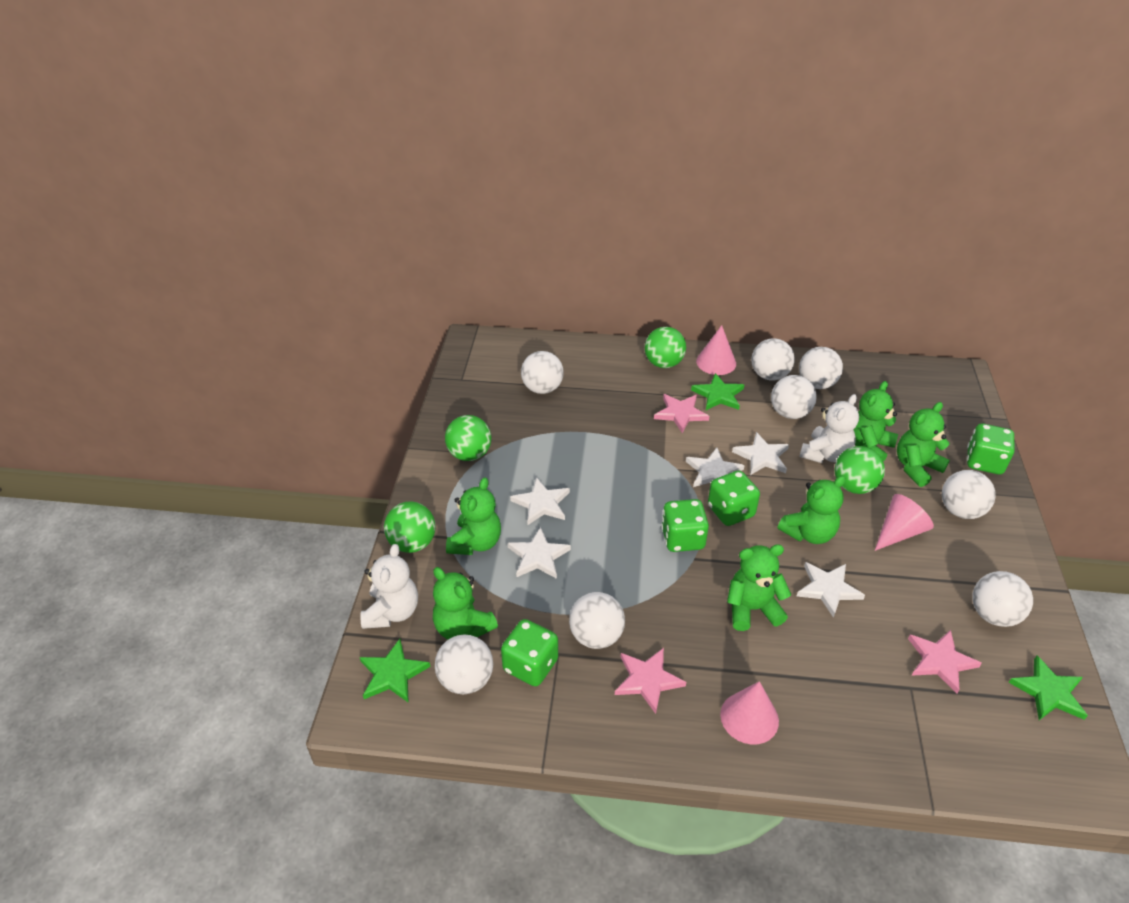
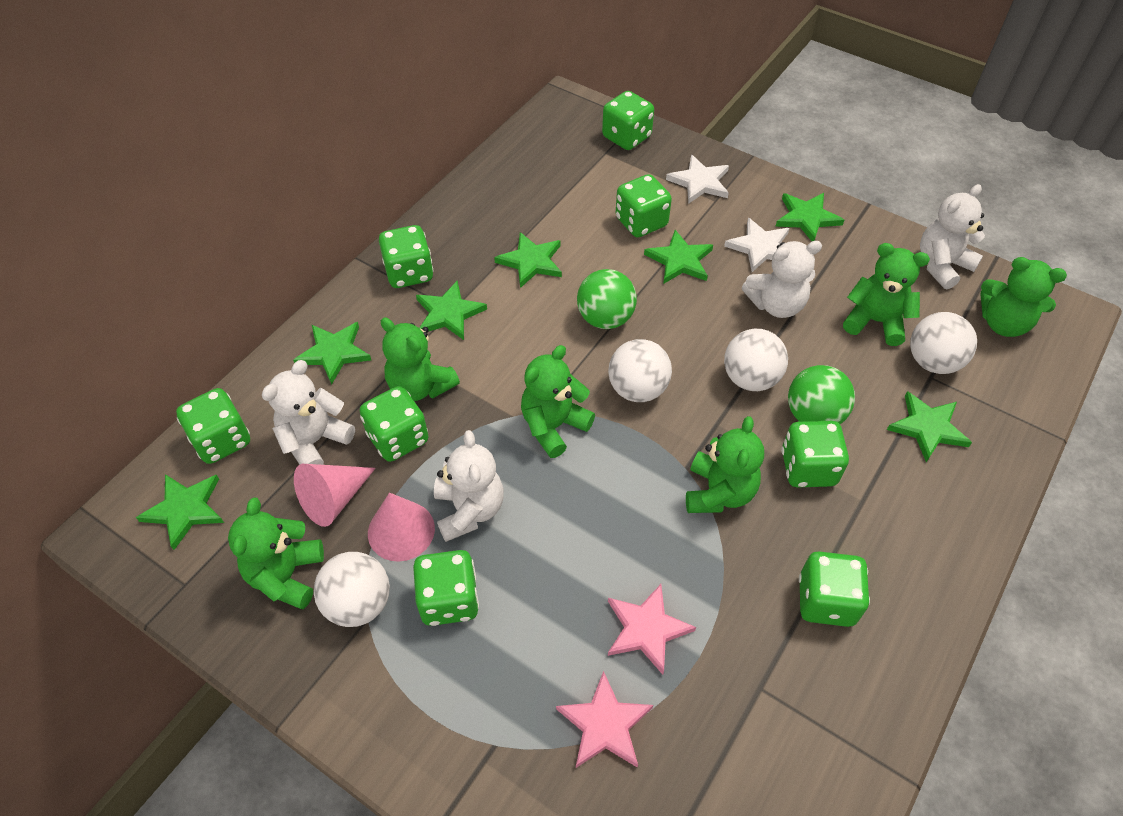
green ball: 4 -> 2
green dice: 4 -> 8
green star: 3 -> 7
pink cone: 3 -> 2
pink star: 3 -> 2
white ball: 8 -> 4
white star: 5 -> 2
white teddy bear: 2 -> 4

